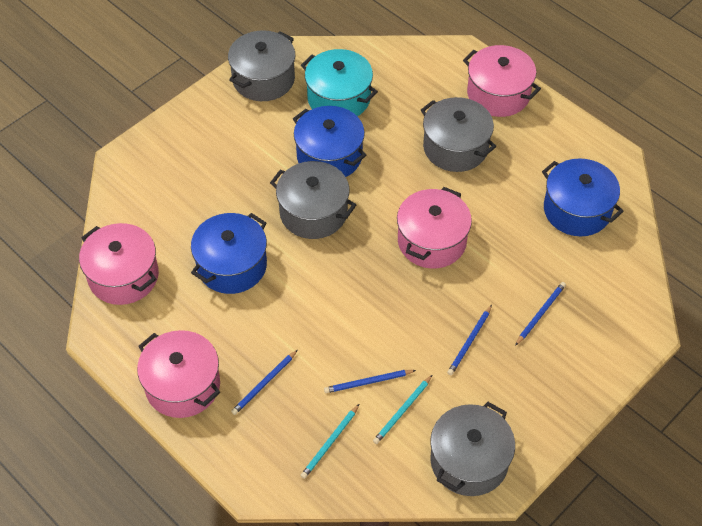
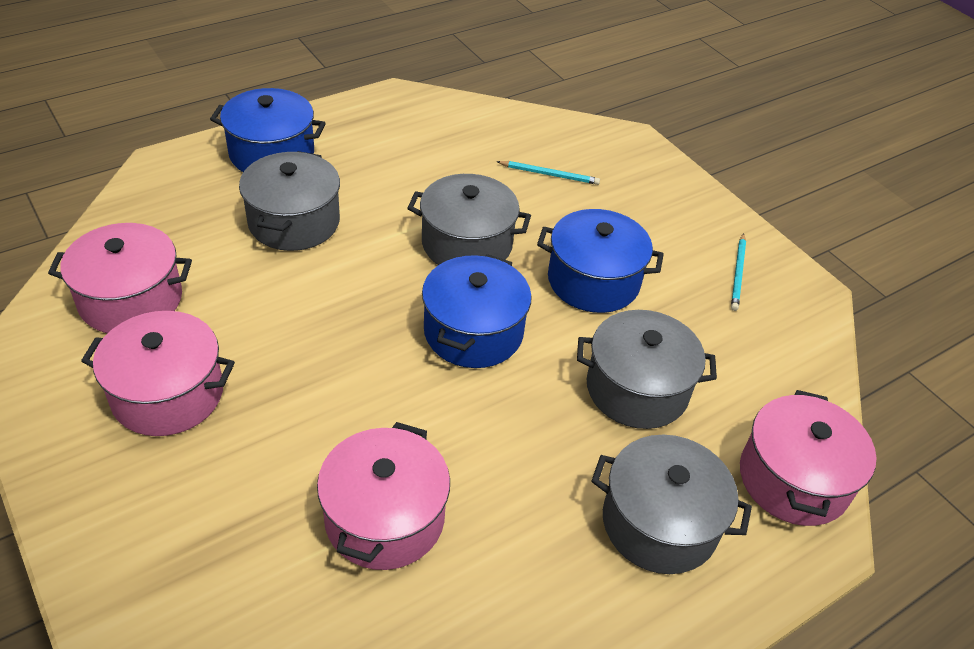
blue pencil: 4 -> 0
turquoise pot: 1 -> 0

